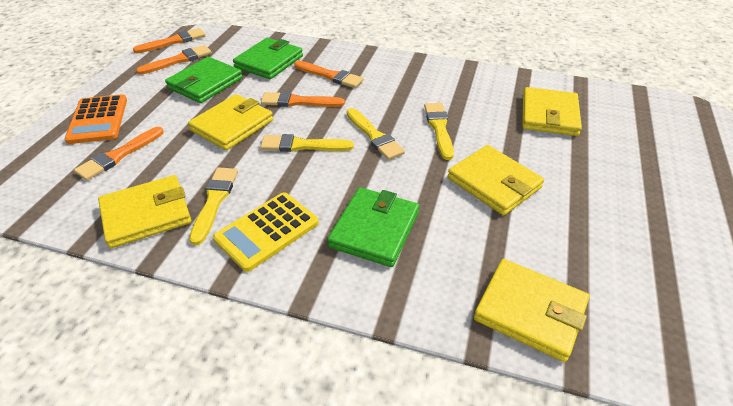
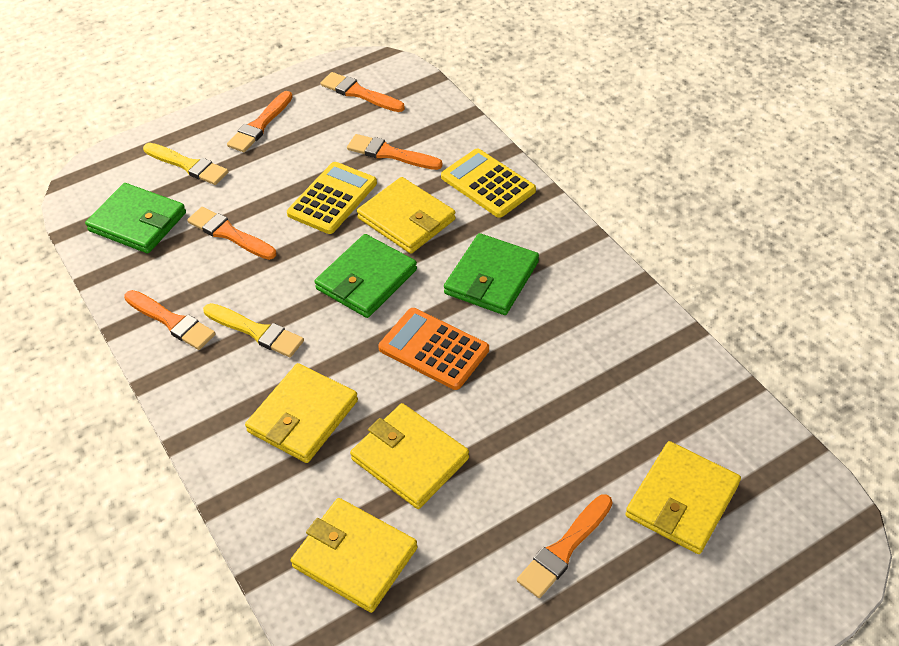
orange brush: 5 -> 6
yellow brush: 4 -> 2
yellow calculator: 1 -> 2

